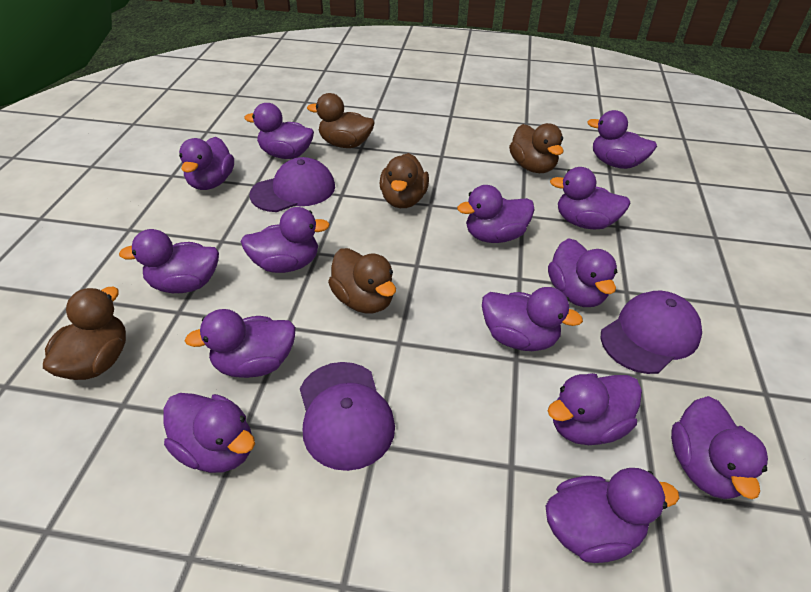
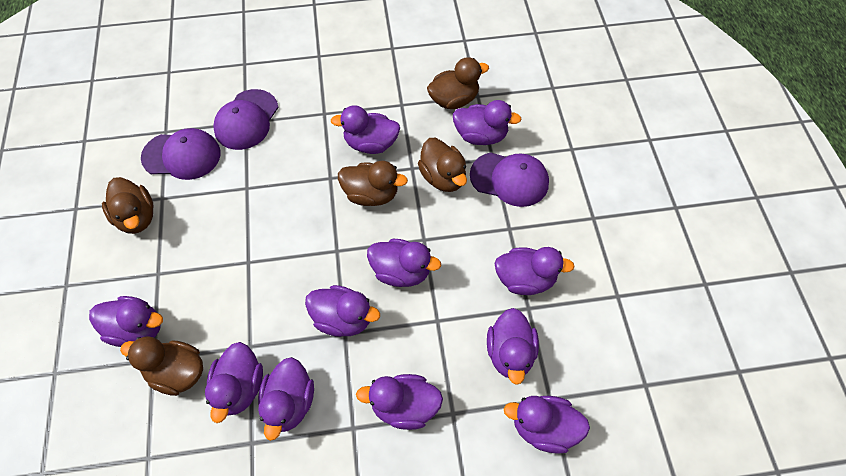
purple duck: 14 -> 11

